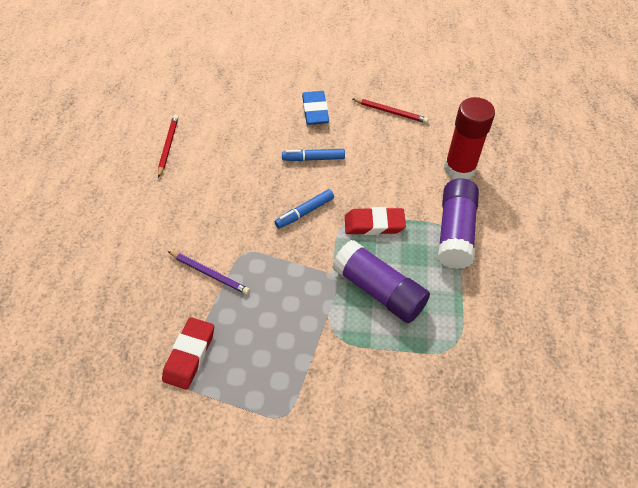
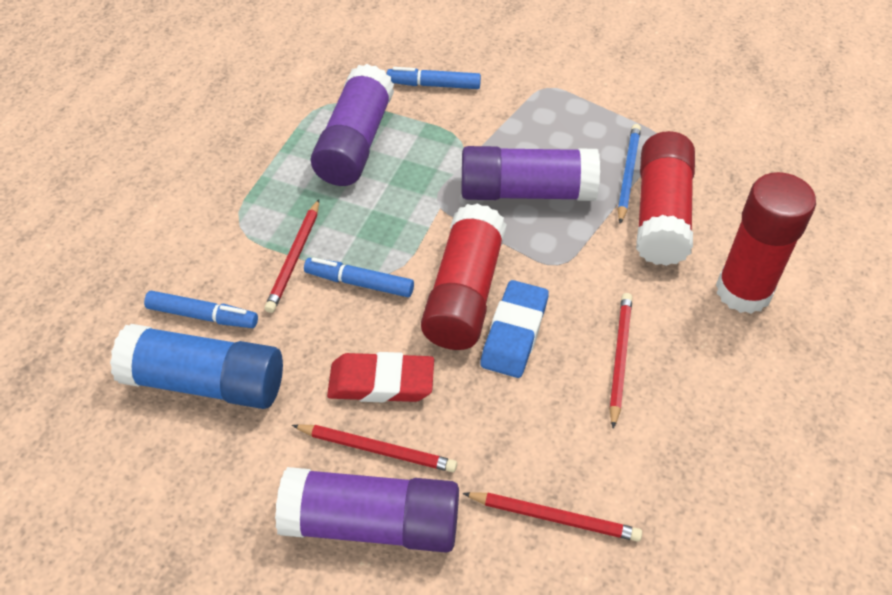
blue glue stick: 0 -> 1
blue marker: 2 -> 3
blue pencil: 0 -> 1
purple glue stick: 2 -> 3
purple pencil: 1 -> 0
red eraser: 2 -> 1
red glue stick: 1 -> 3
red pencil: 2 -> 4

